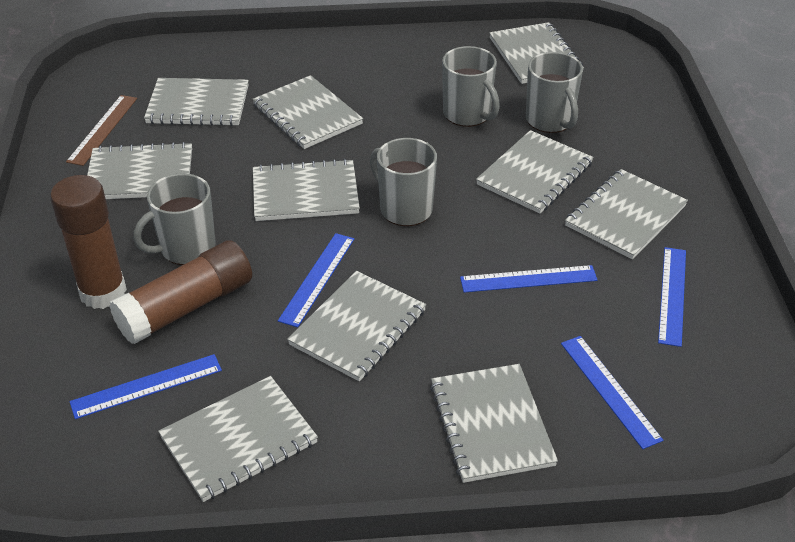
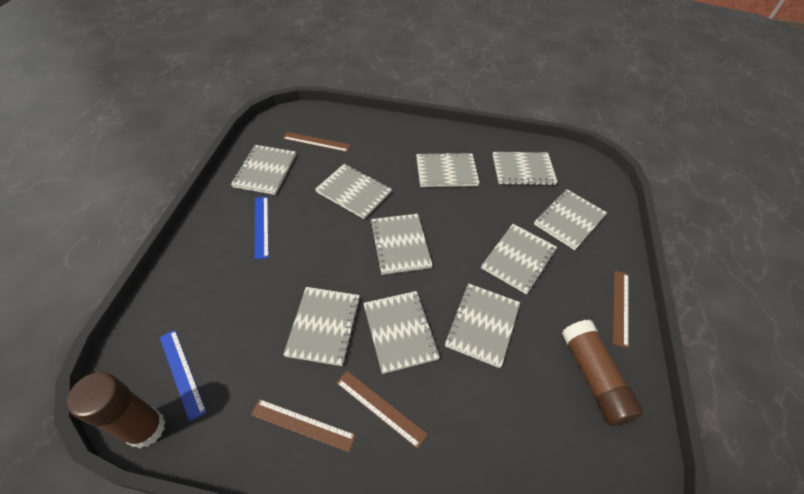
blue ruler: 5 -> 2
brown ruler: 1 -> 4
grey mug: 4 -> 0

